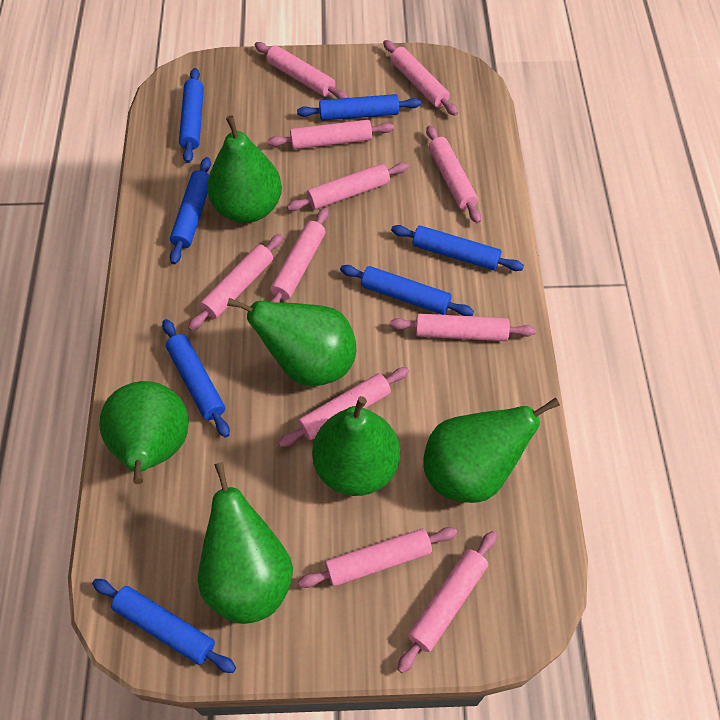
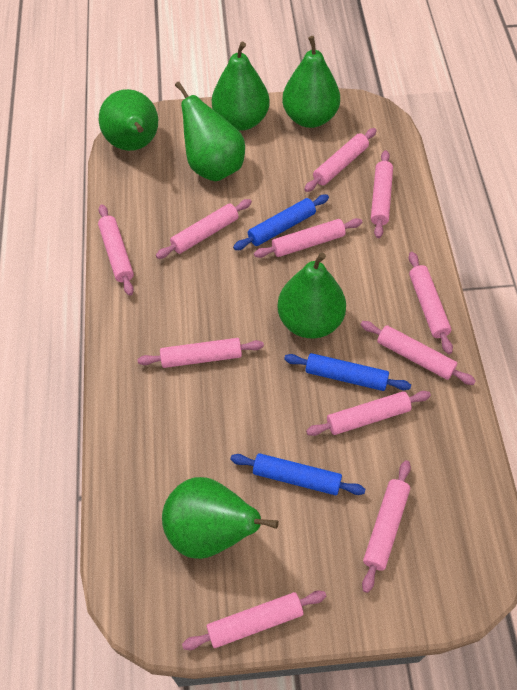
blue rolling pin: 7 -> 3

